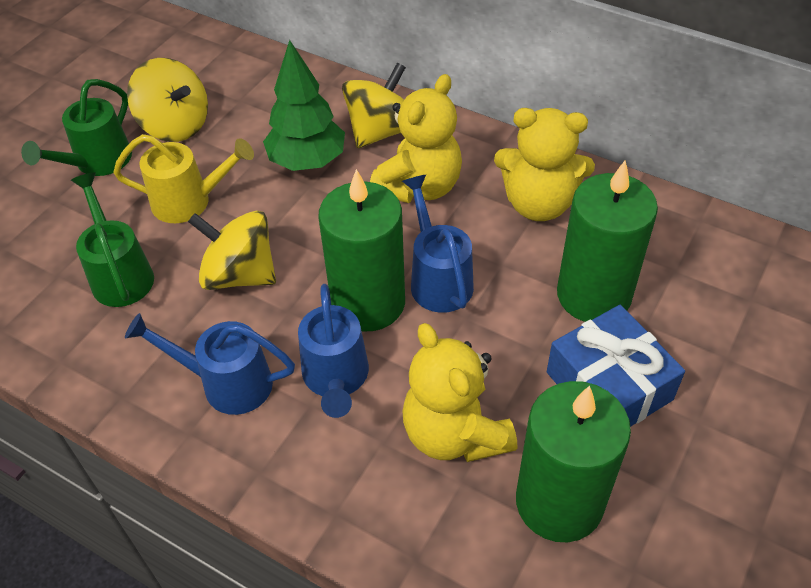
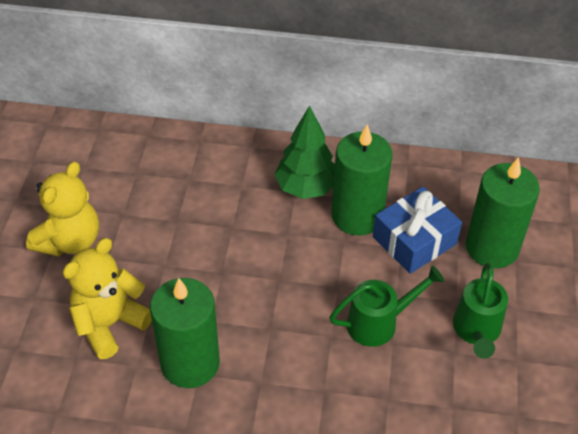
blue watering can: 3 -> 0
yellow spinning top: 3 -> 0
yellow teddy bear: 3 -> 2
yellow watering can: 1 -> 0

